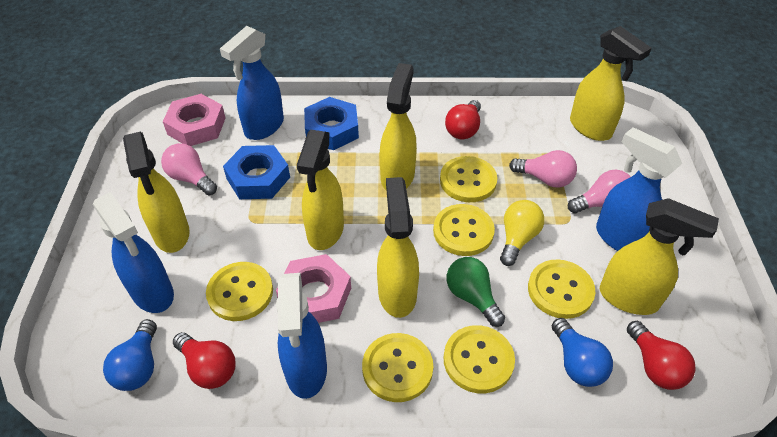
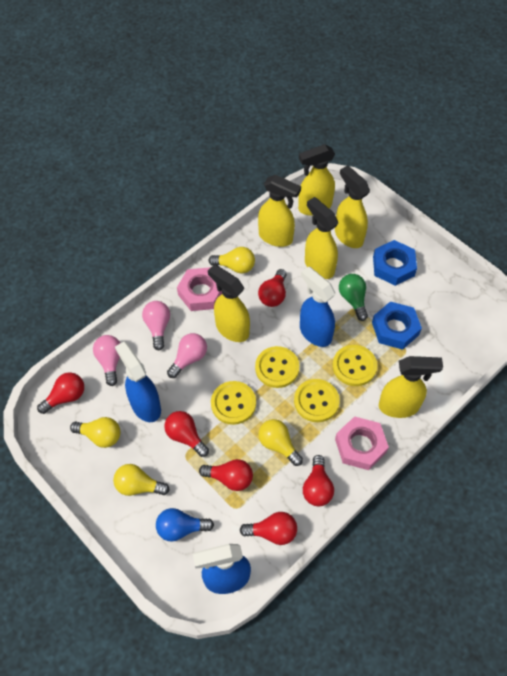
blue light bulb: 2 -> 1
blue spray bottle: 4 -> 3
red light bulb: 3 -> 6
yellow button: 6 -> 4
yellow light bulb: 1 -> 4

